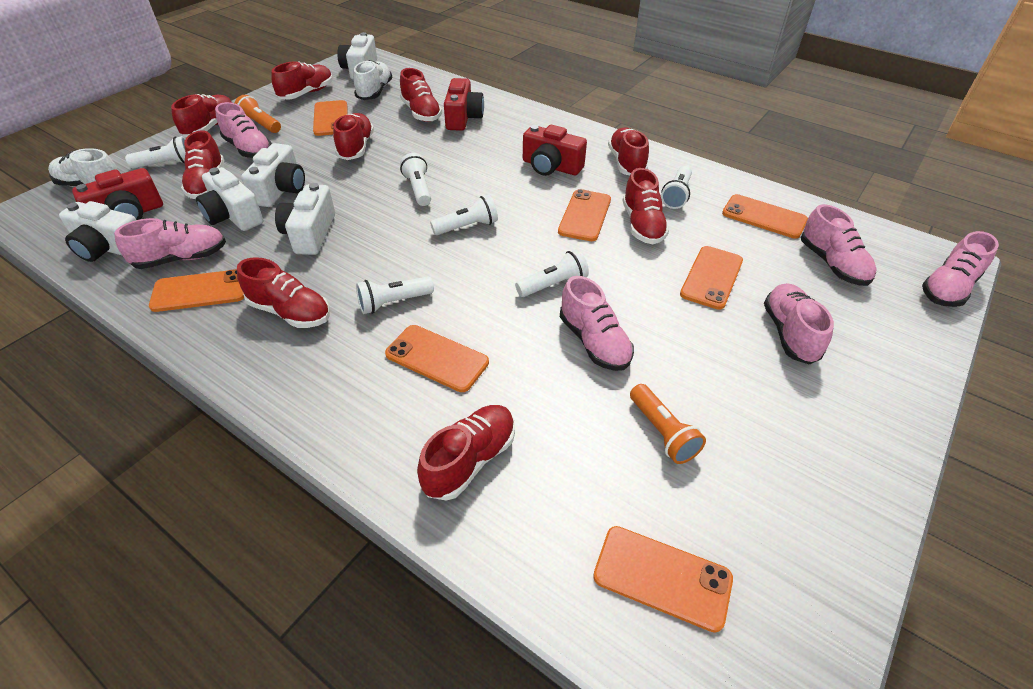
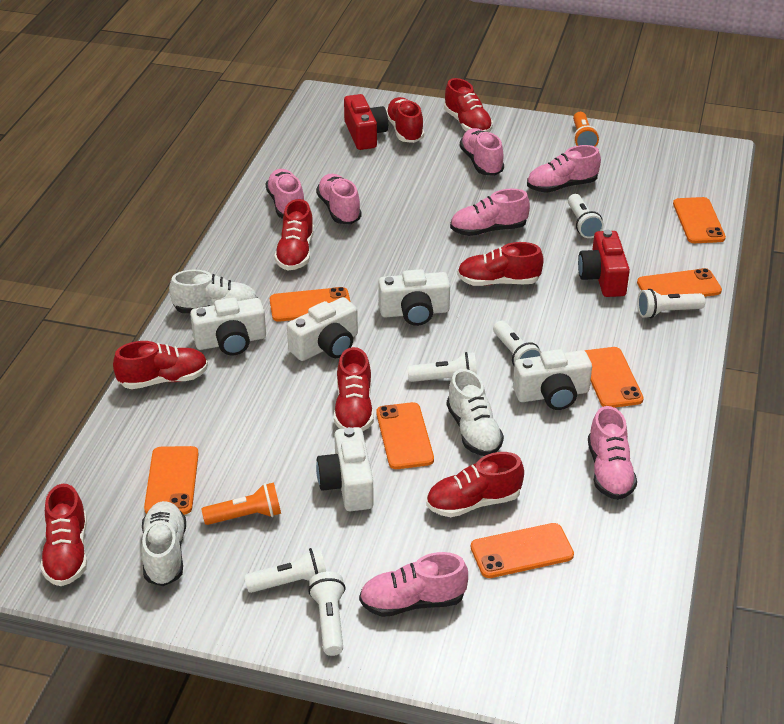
pink shoe: 6 -> 7
red camera: 3 -> 2
red shoe: 9 -> 8
white shoe: 2 -> 3

